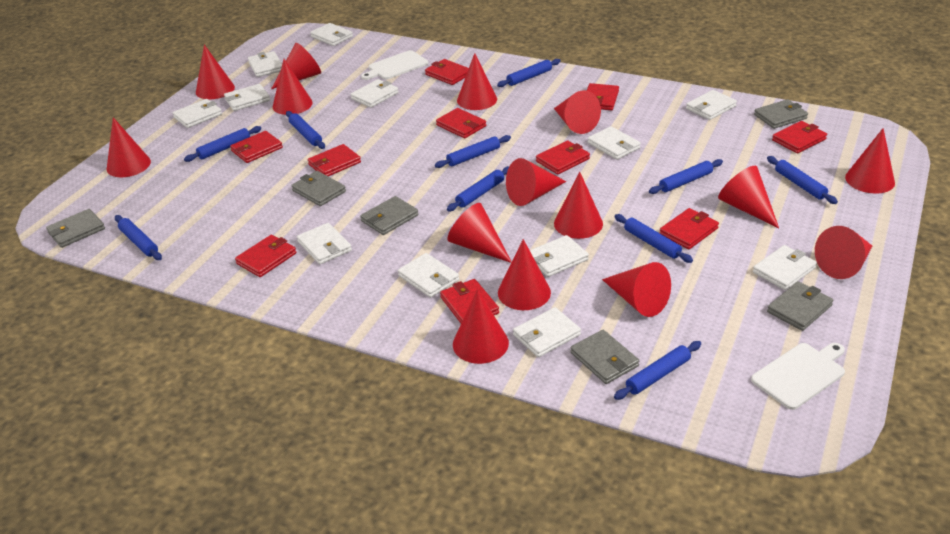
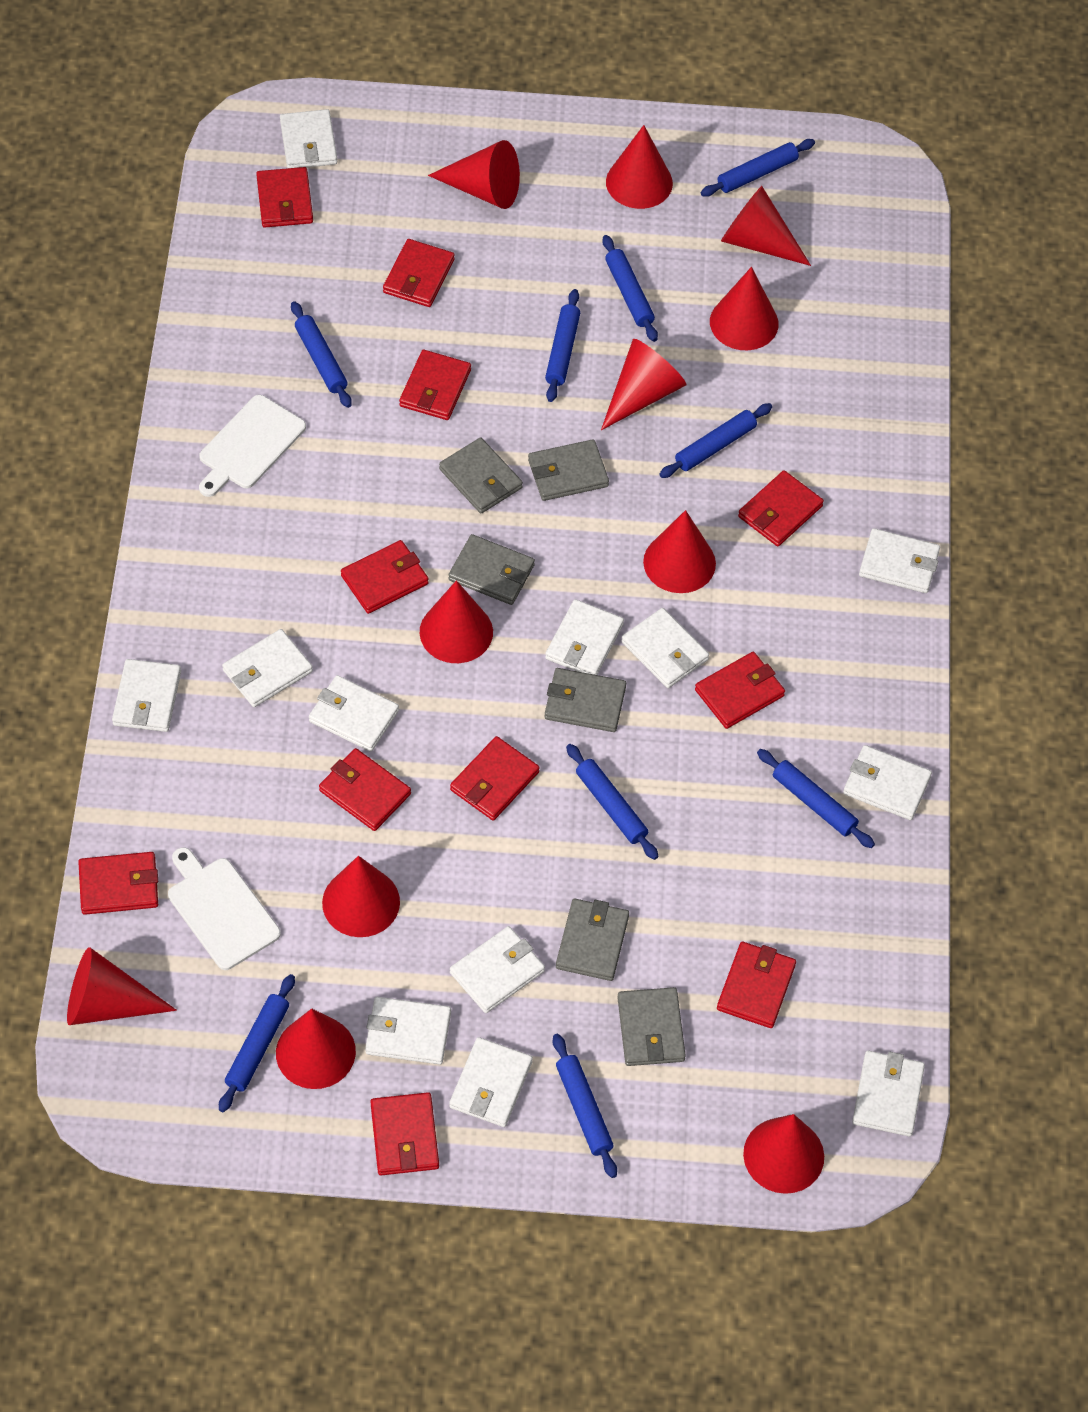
blue rolling pin: 10 -> 9
red cone: 15 -> 11
red wallet: 10 -> 11

